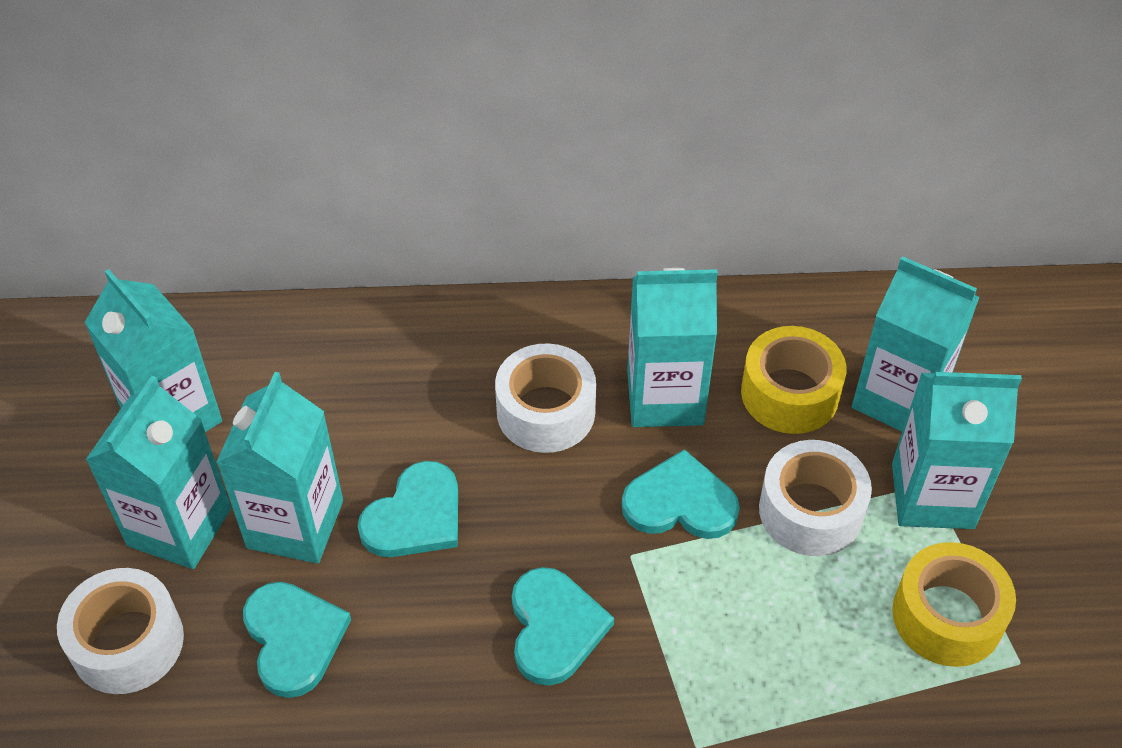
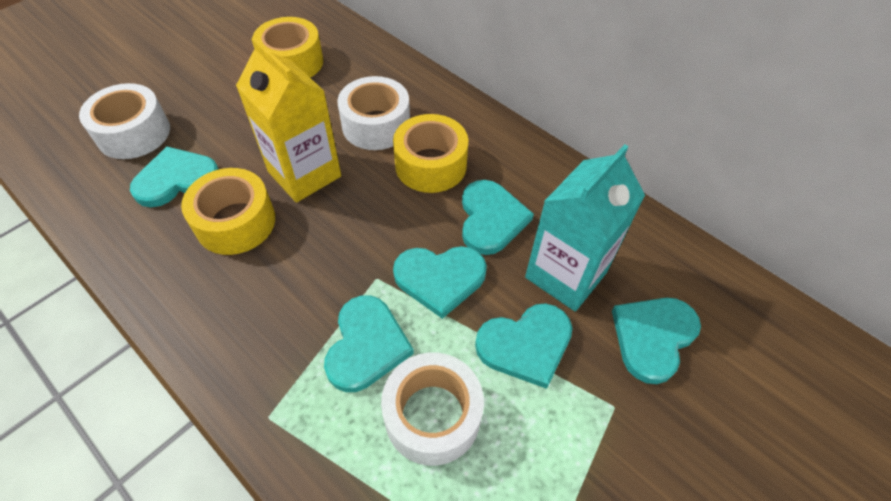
turquoise carton: 6 -> 1
turquoise heart: 4 -> 6
yellow carton: 0 -> 1
yellow tape: 2 -> 3

